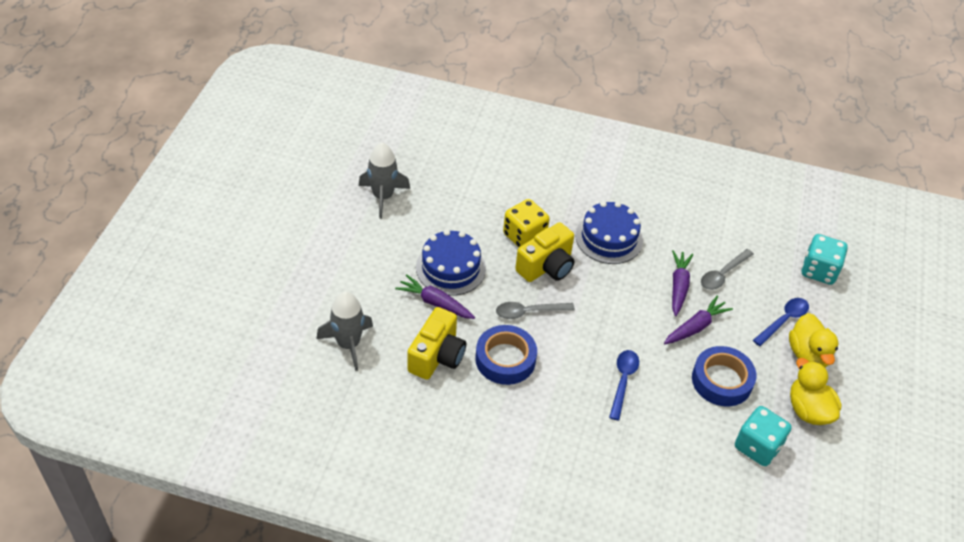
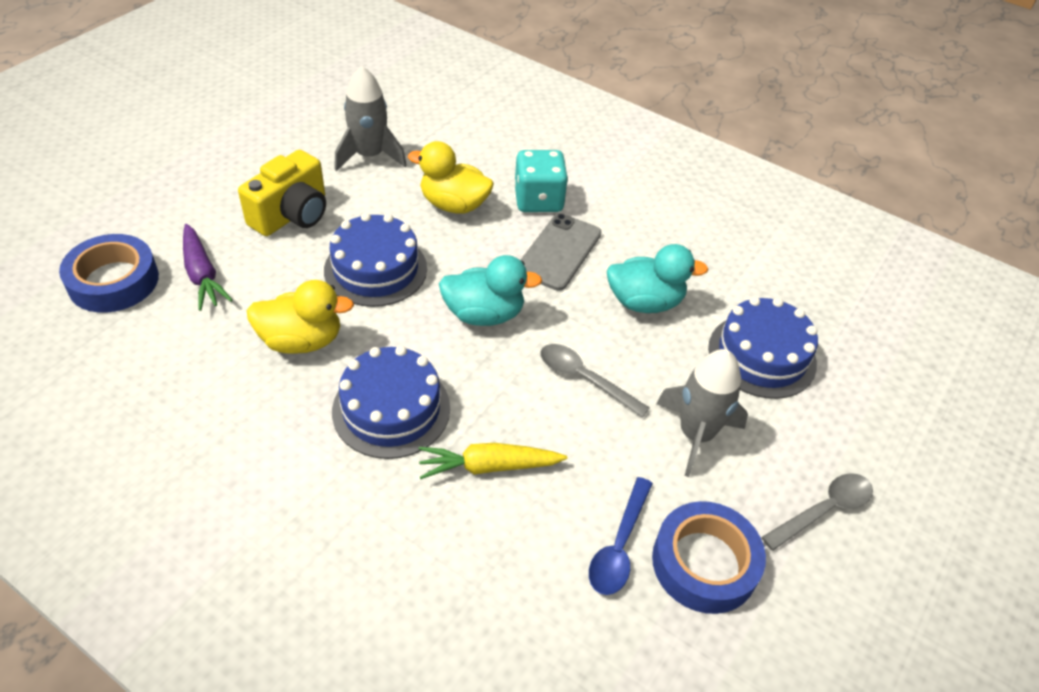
blue cake: 2 -> 3
blue spoon: 2 -> 1
grey phone: 0 -> 1
purple carrot: 3 -> 1
turquoise dice: 2 -> 1
turquoise duck: 0 -> 2
yellow camera: 2 -> 1
yellow carrot: 0 -> 1
yellow dice: 1 -> 0

